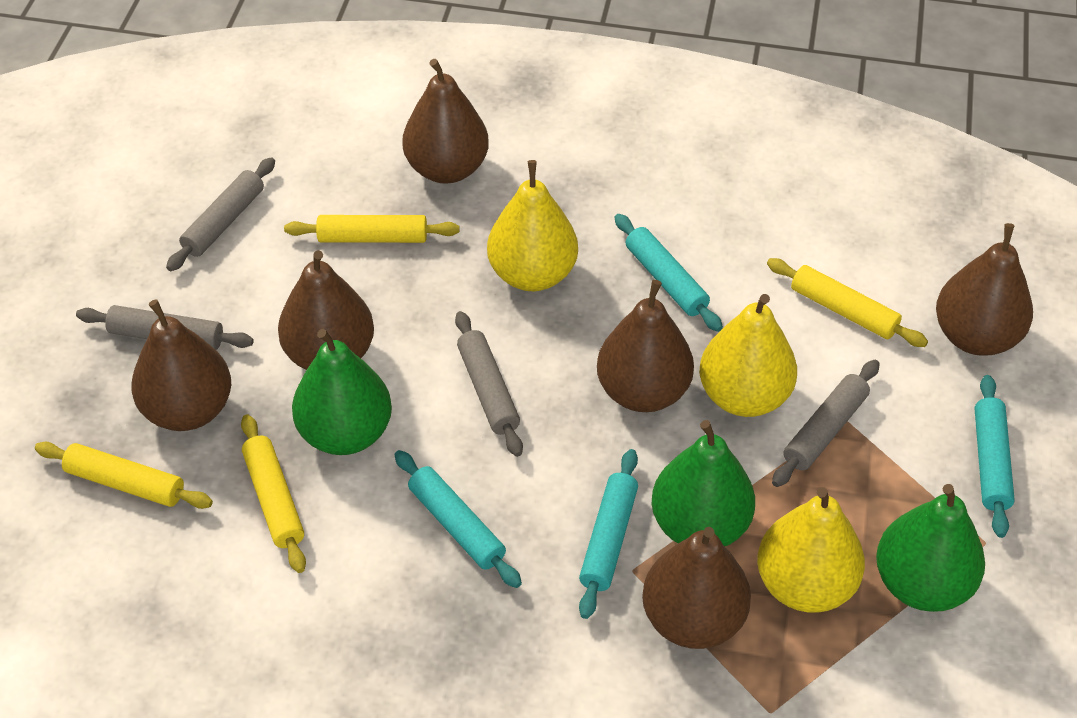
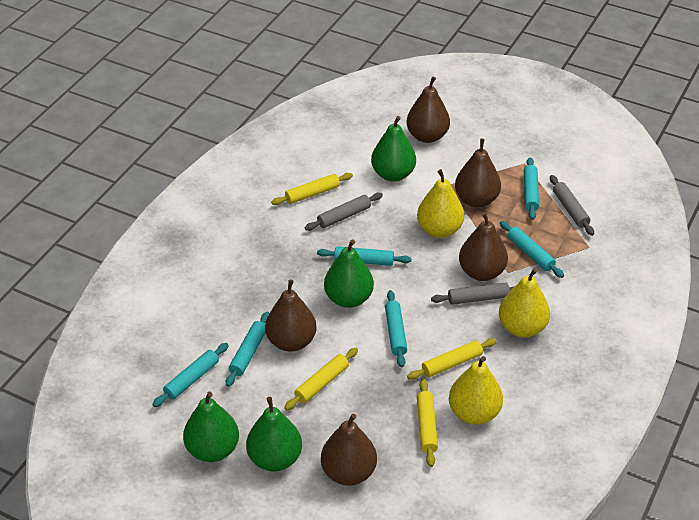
brown pear: 6 -> 5
green pear: 3 -> 4
grey rolling pin: 4 -> 3
turquoise rolling pin: 4 -> 6

